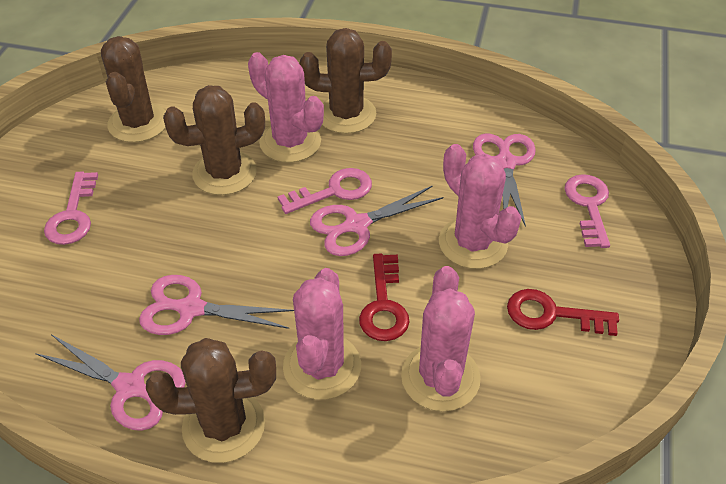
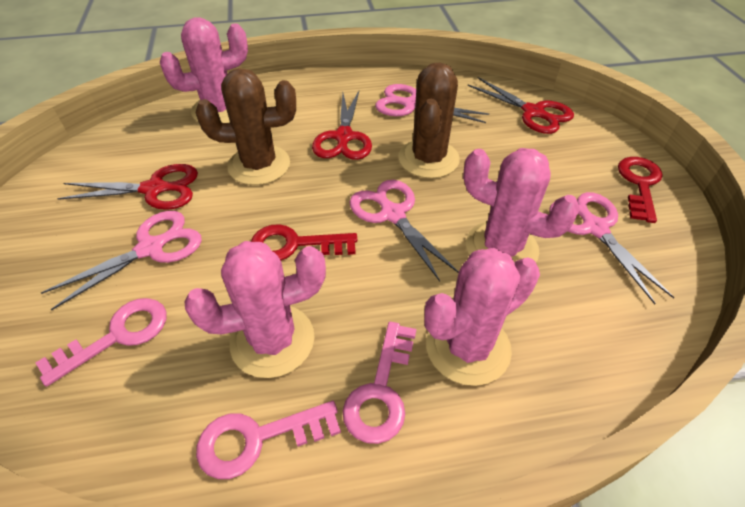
brown cactus: 4 -> 2
red scissors: 0 -> 3

